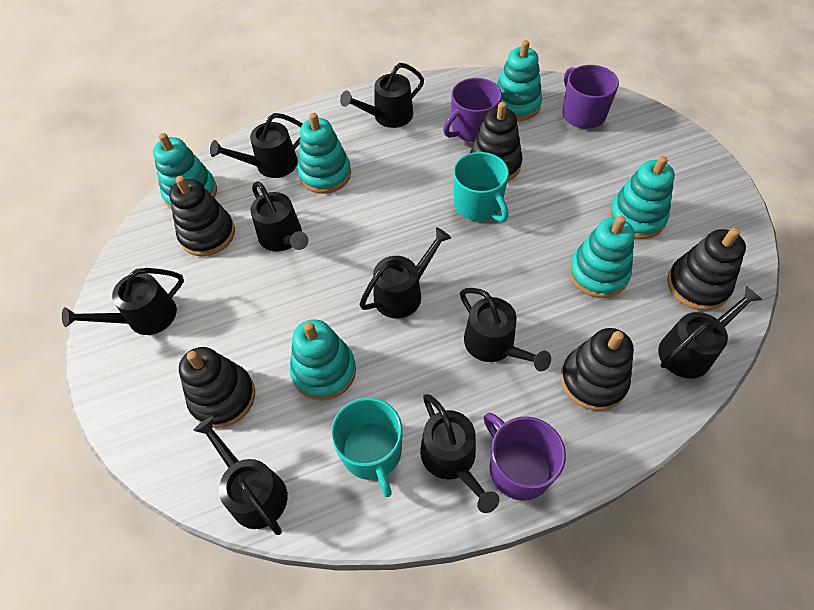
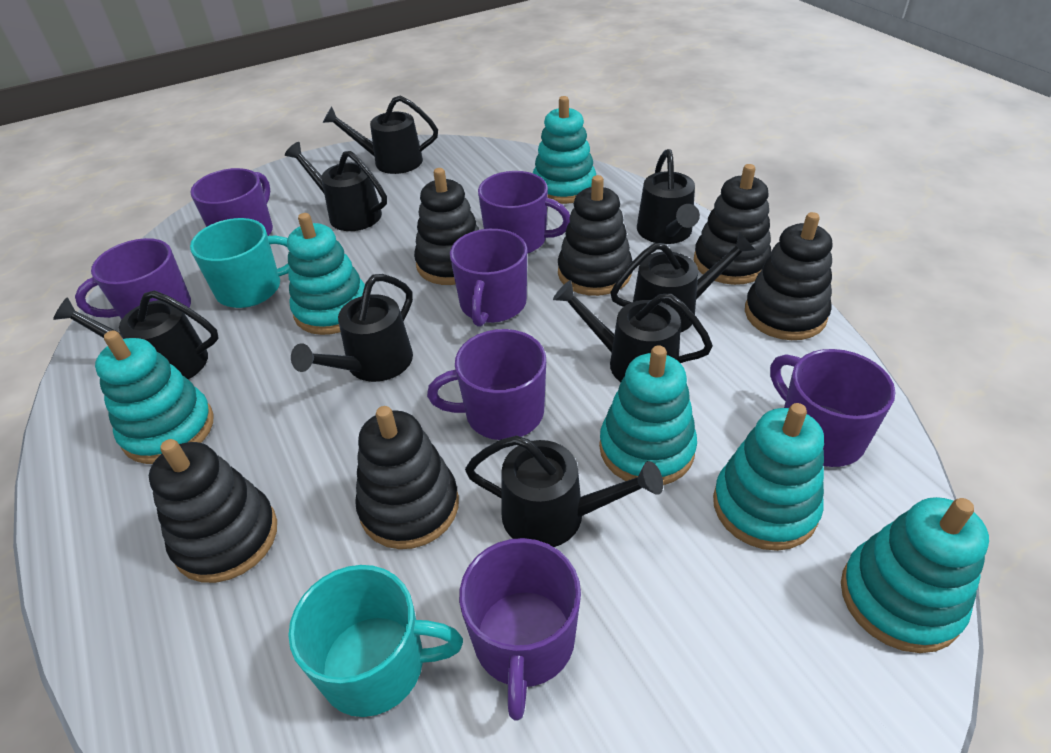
black stacking toy: 5 -> 6
black watering can: 9 -> 8
purple mug: 3 -> 7

